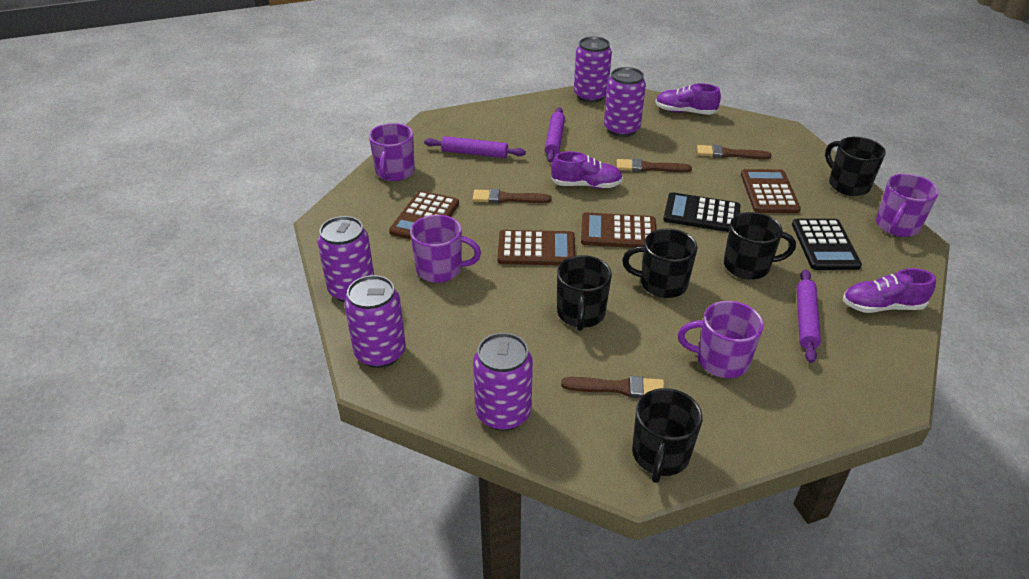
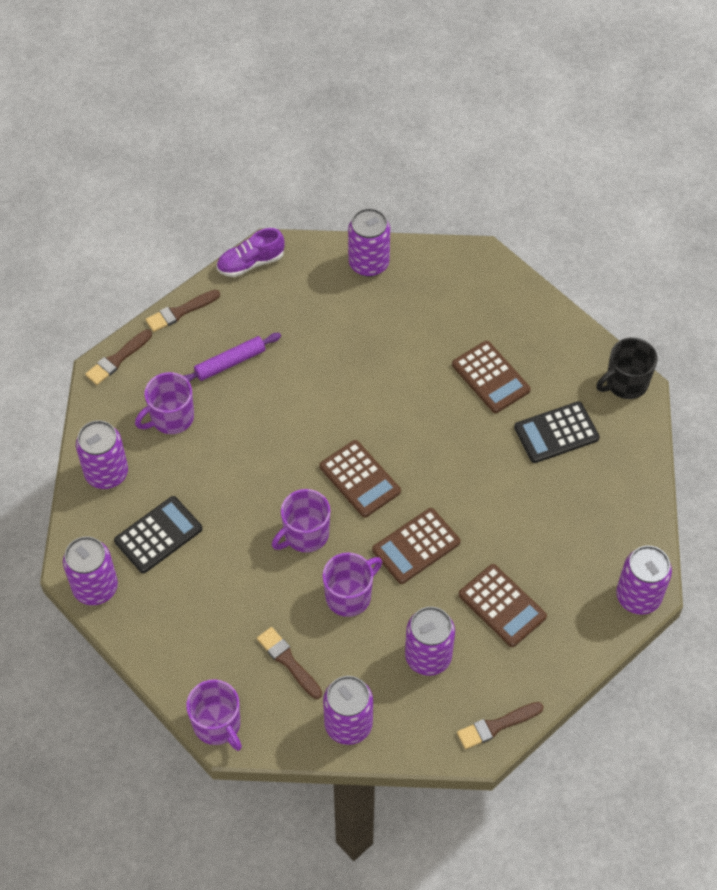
black mug: 5 -> 1
purple can: 5 -> 6
purple rolling pin: 3 -> 1
purple shoe: 3 -> 1

